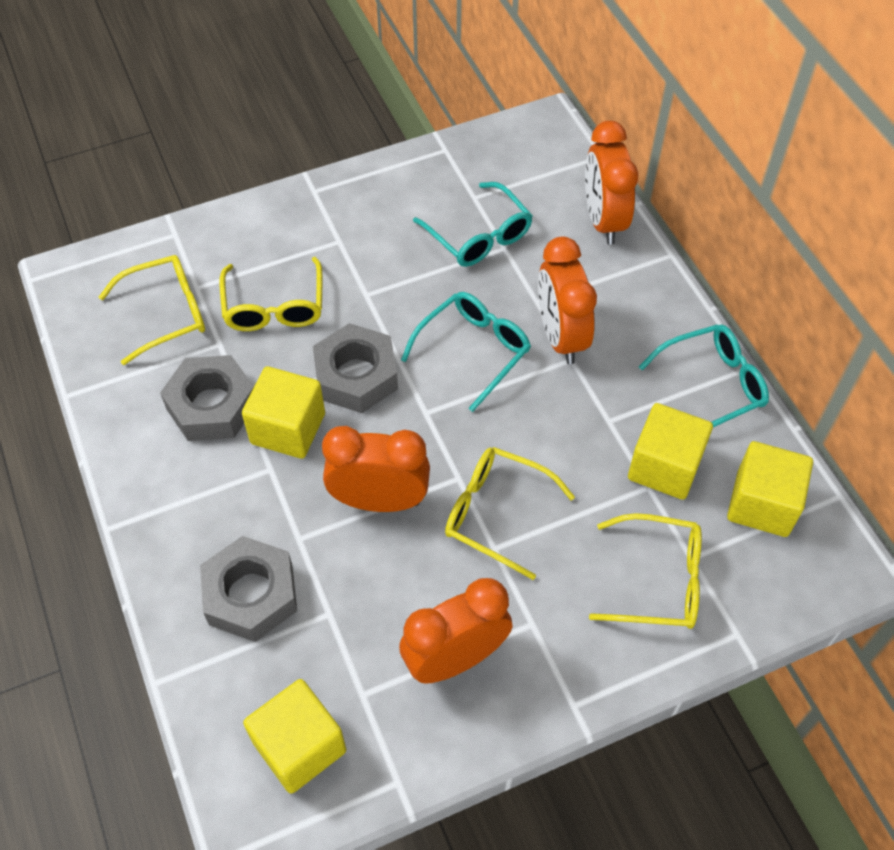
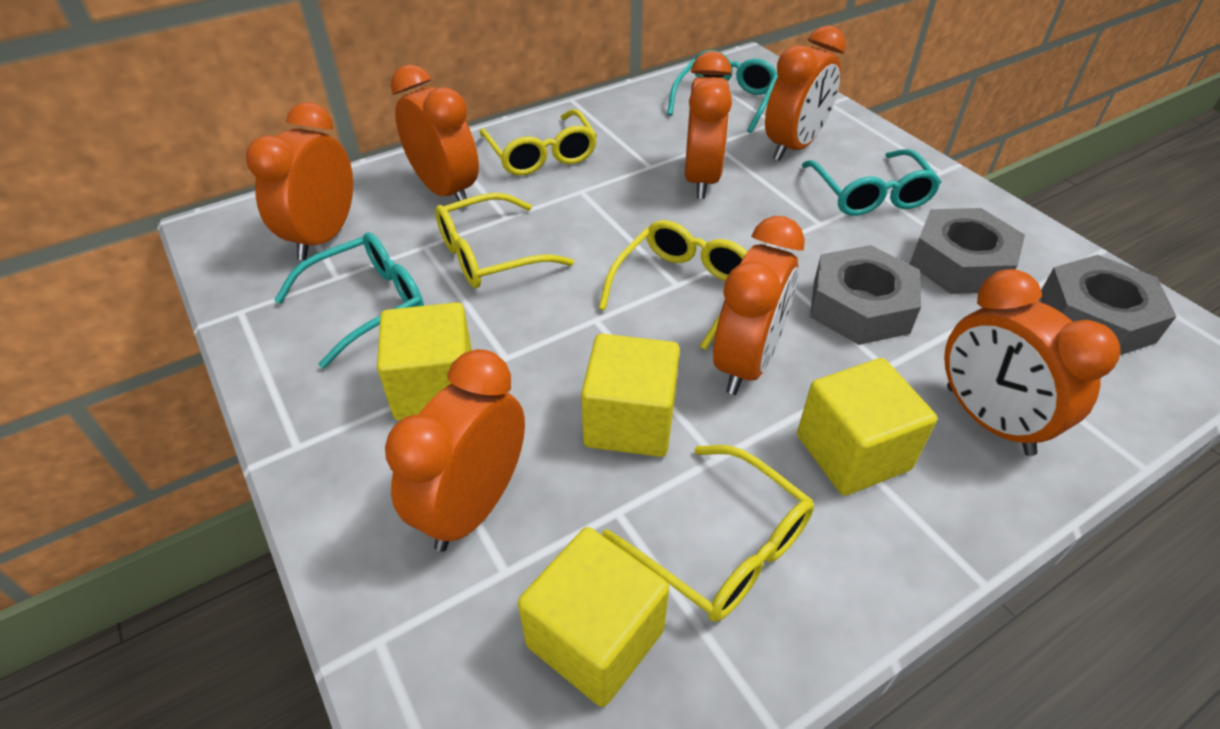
orange clock: 4 -> 7

